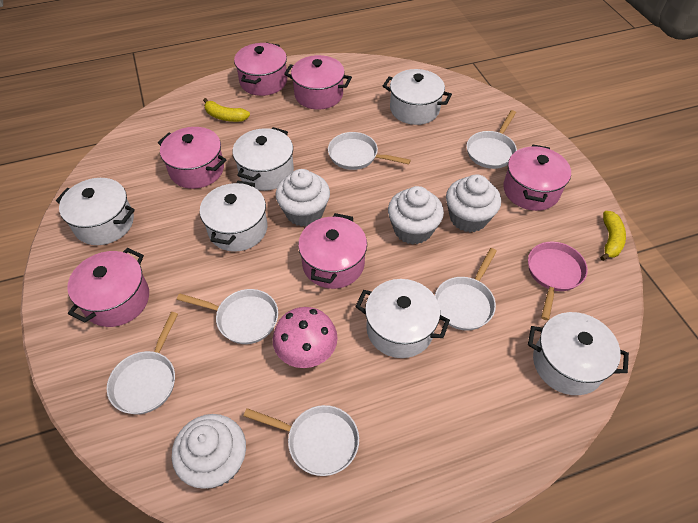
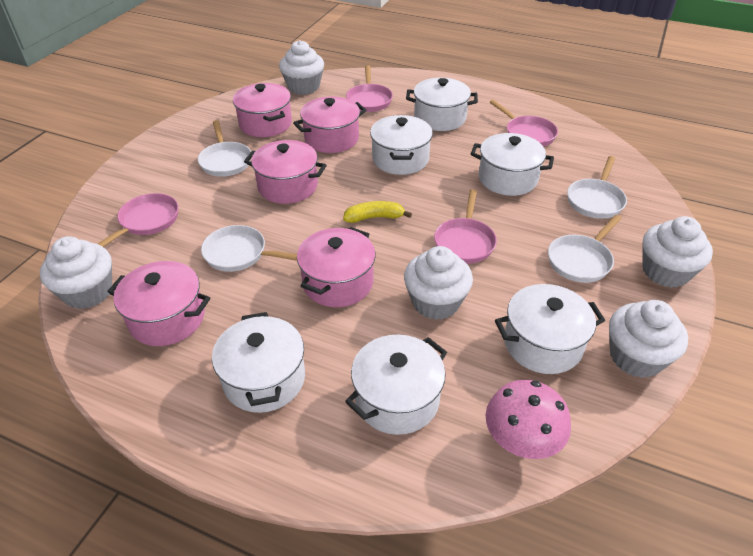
pink pan: 1 -> 4
pink pot: 6 -> 5
white cupcake: 4 -> 5
white pan: 6 -> 4
yellow banana: 2 -> 1

